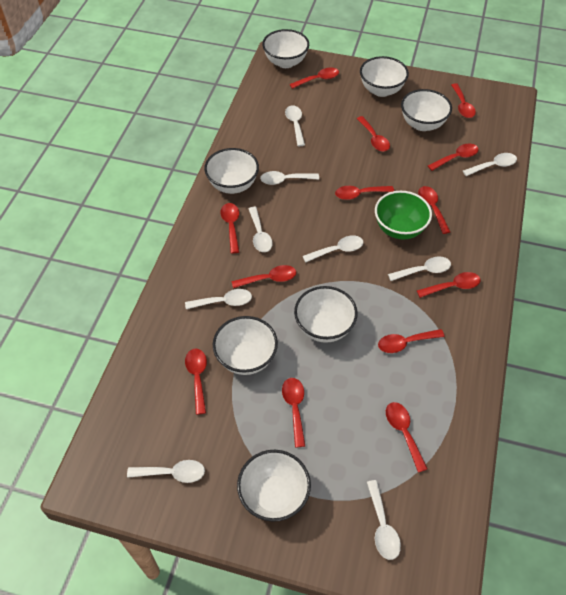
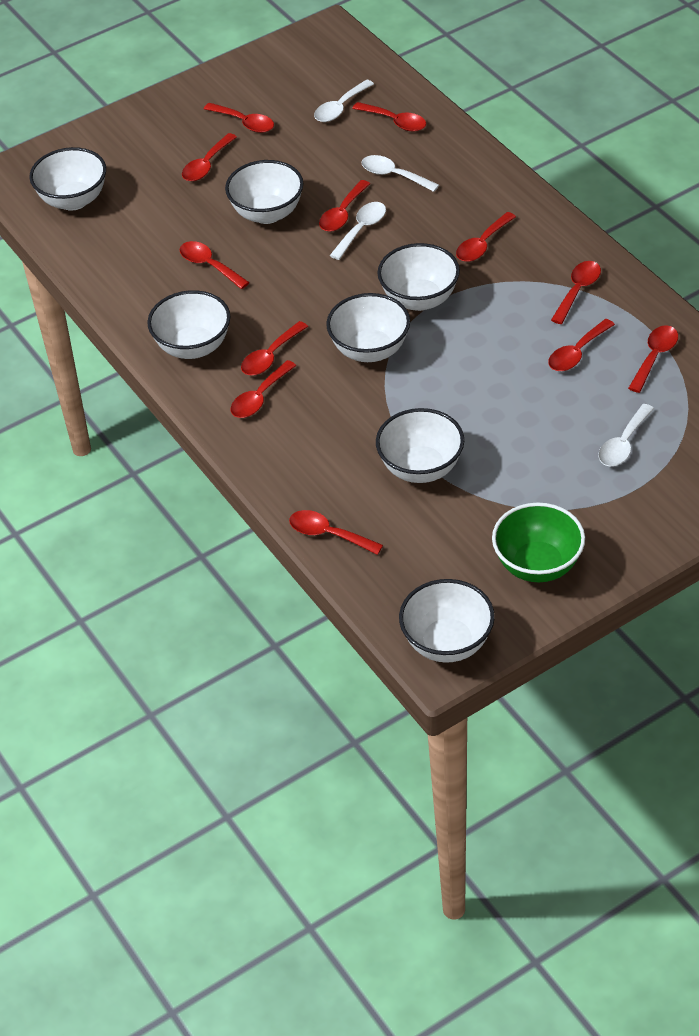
red spoon: 13 -> 12
white spoon: 9 -> 4

